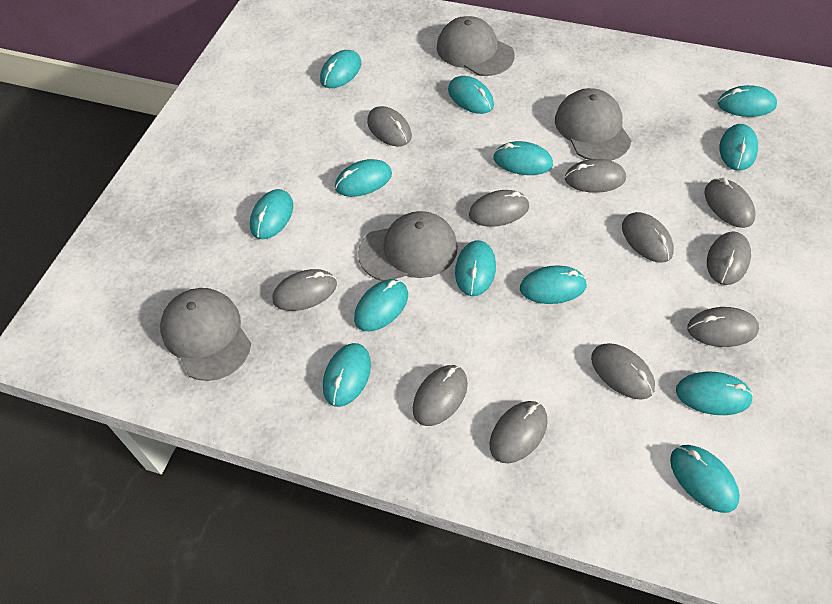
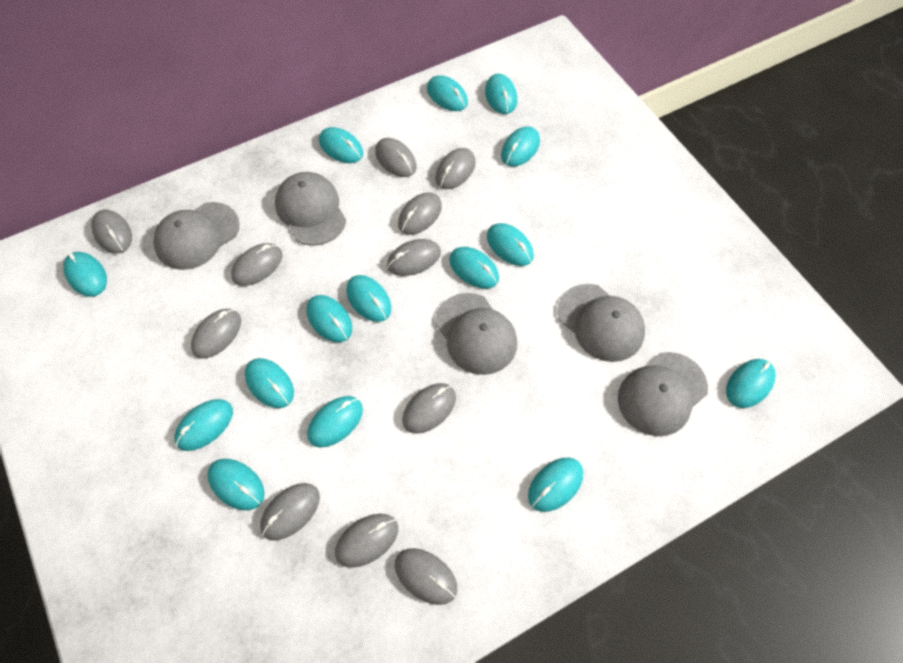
grey cap: 4 -> 5
turquoise mouse: 13 -> 15

